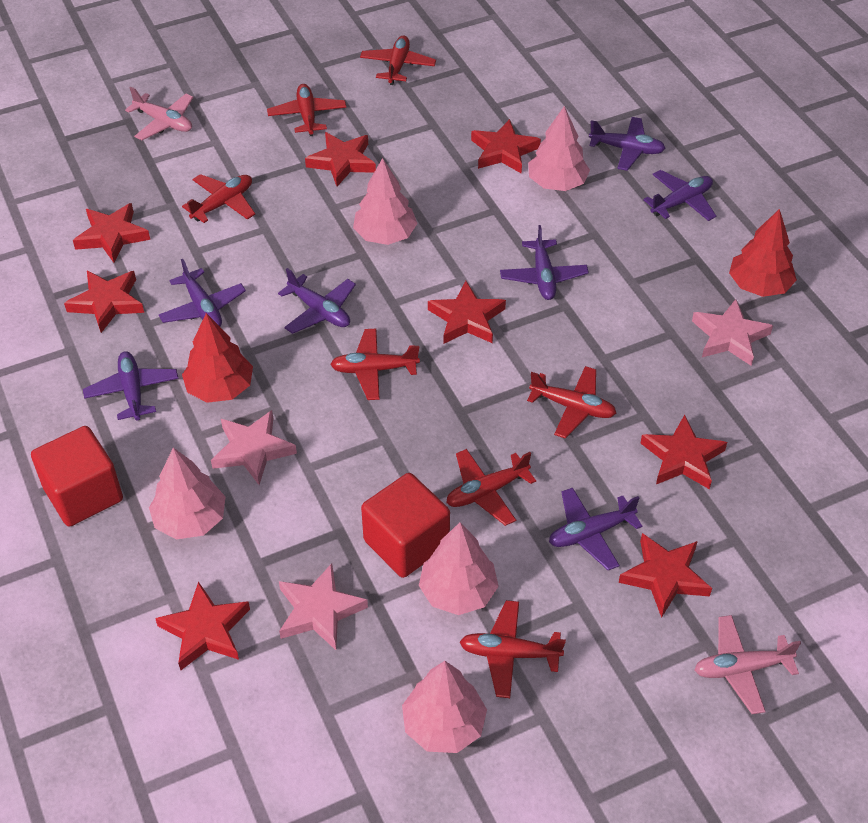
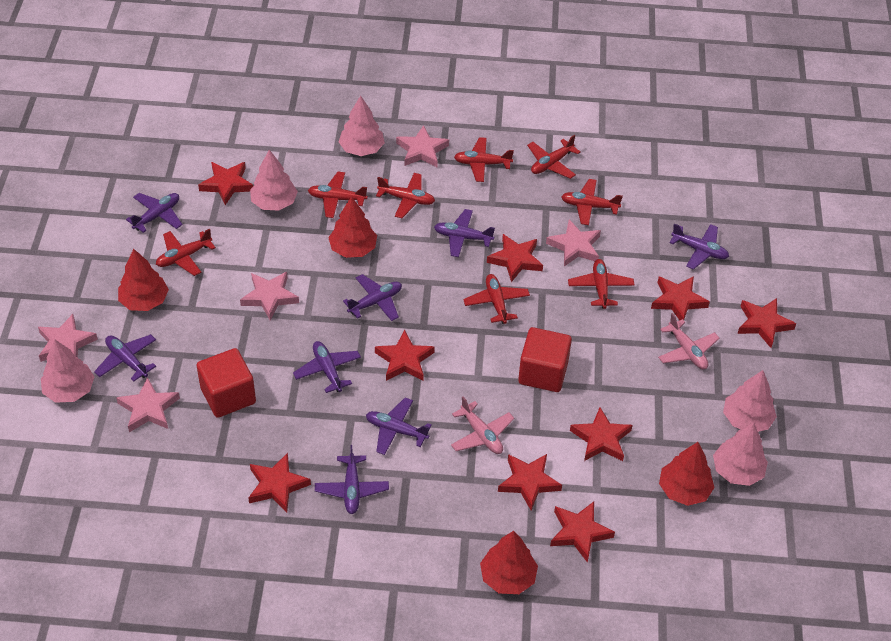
pink star: 3 -> 5
purple plane: 7 -> 8
red plane: 7 -> 8
red star: 8 -> 9
red tree: 2 -> 4

